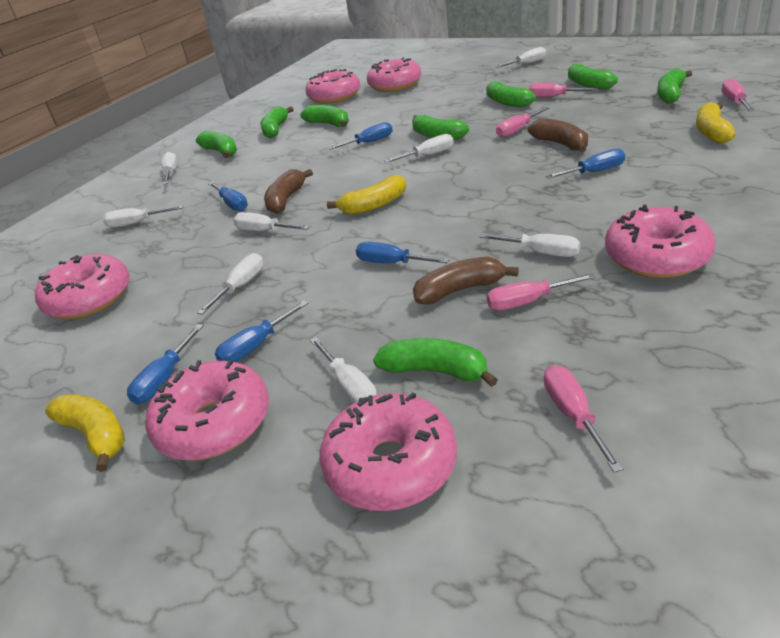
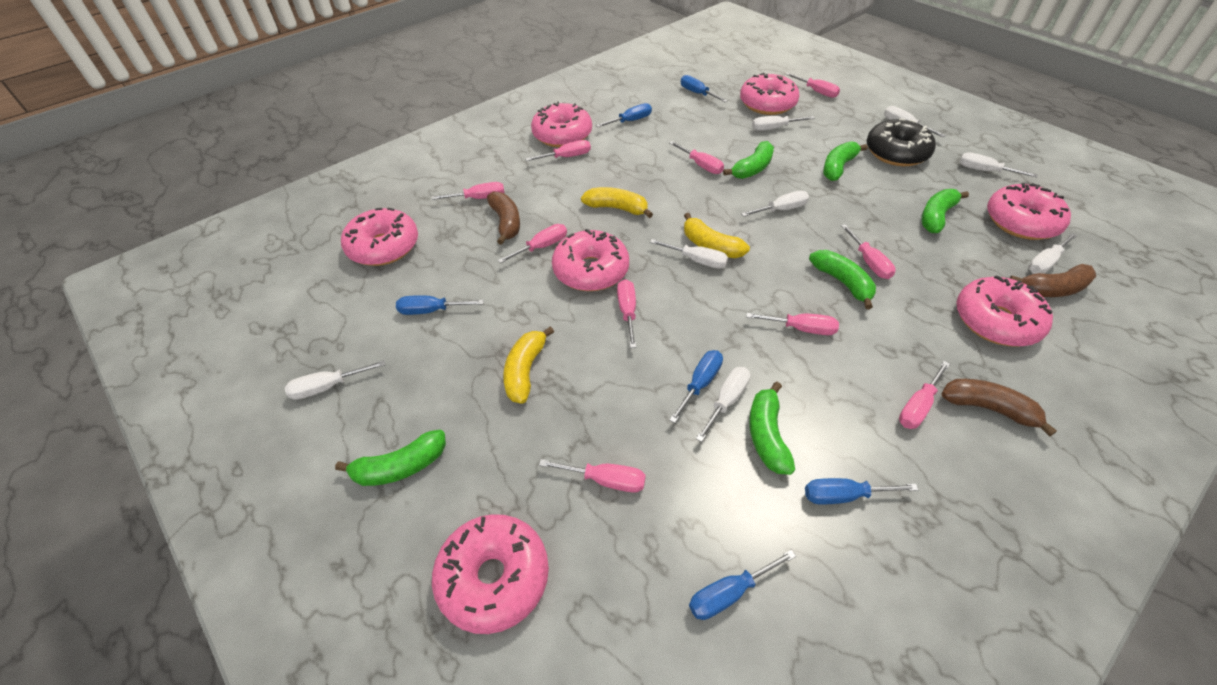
black donut: 0 -> 1
green banana: 8 -> 6
pink donut: 6 -> 7
pink screwdriver: 5 -> 10

